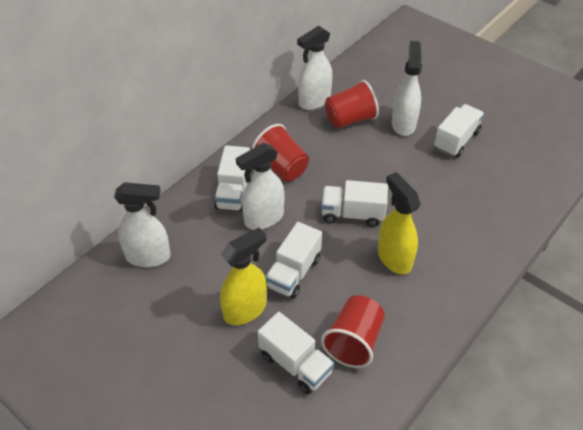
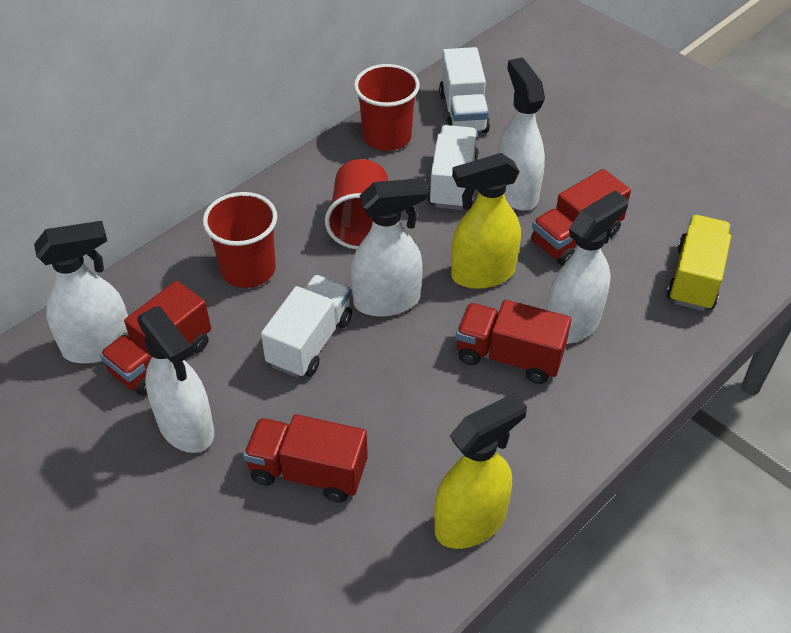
red truck: 0 -> 4
white spray bottle: 4 -> 5
white truck: 5 -> 3
yellow truck: 0 -> 1

